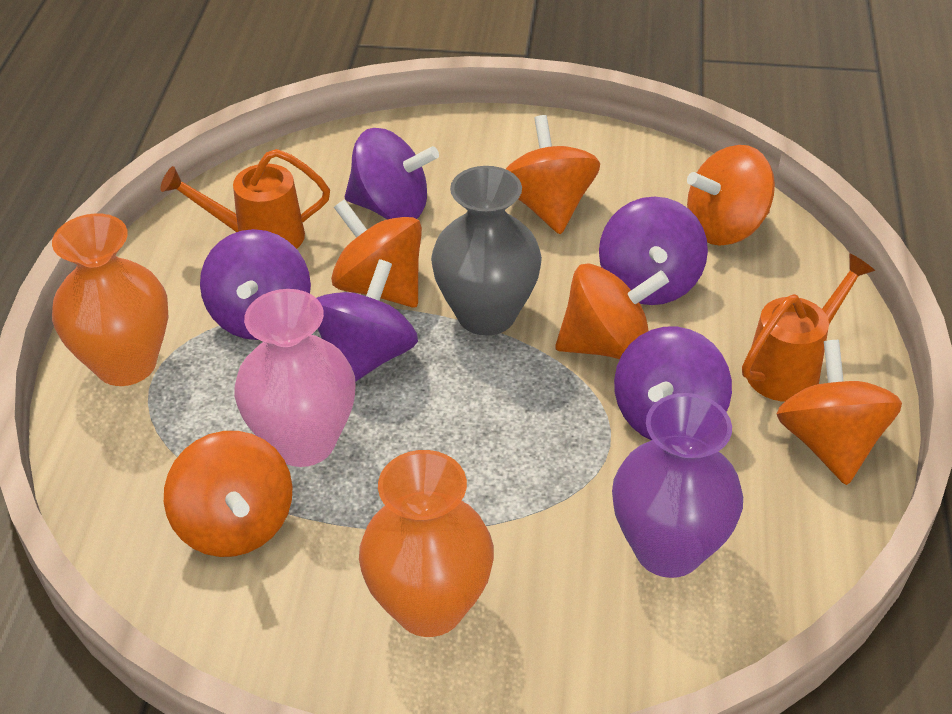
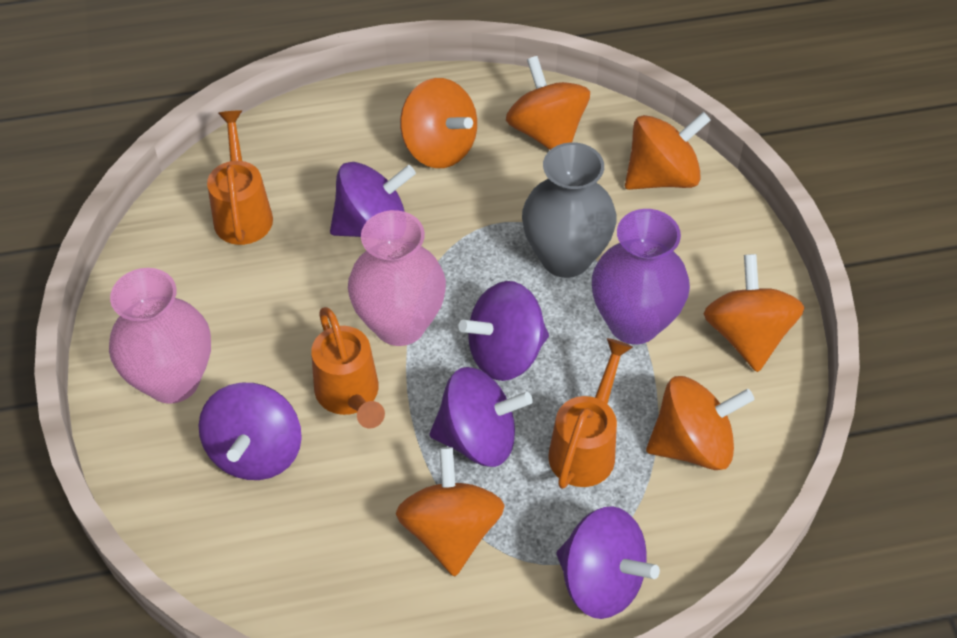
orange vase: 2 -> 0
orange watering can: 2 -> 3
pink vase: 1 -> 2

